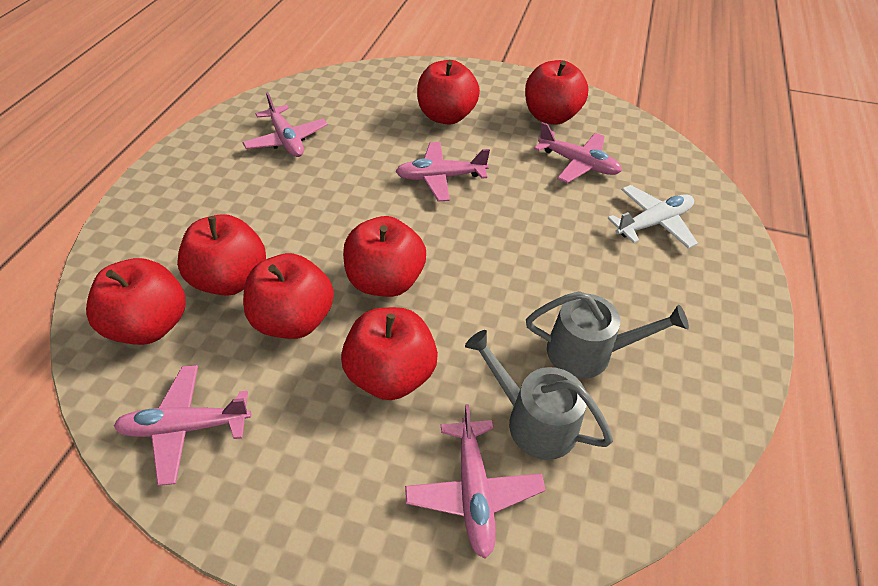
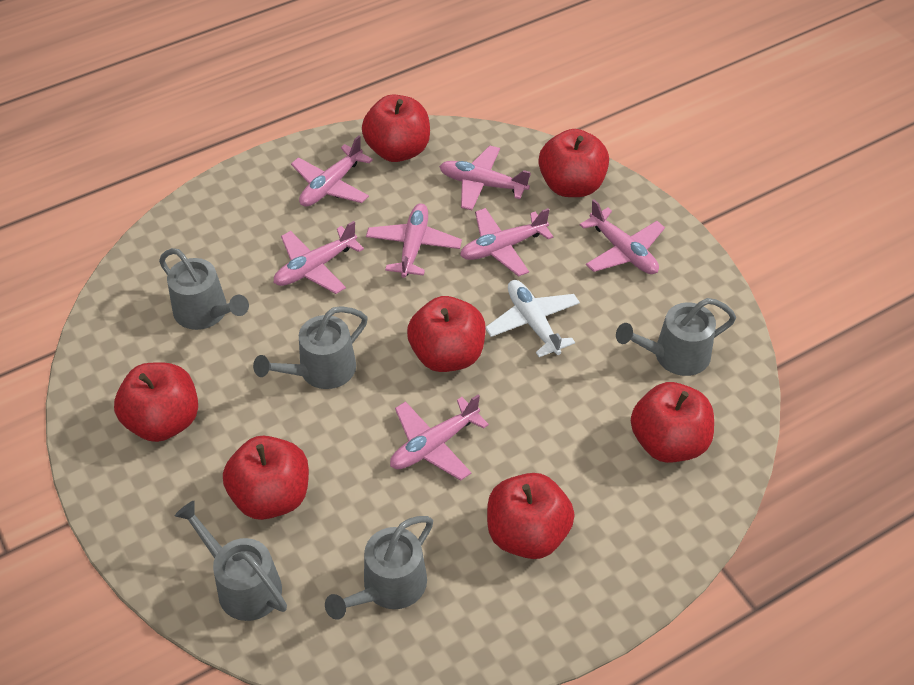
grey watering can: 2 -> 5
pink plane: 5 -> 7

